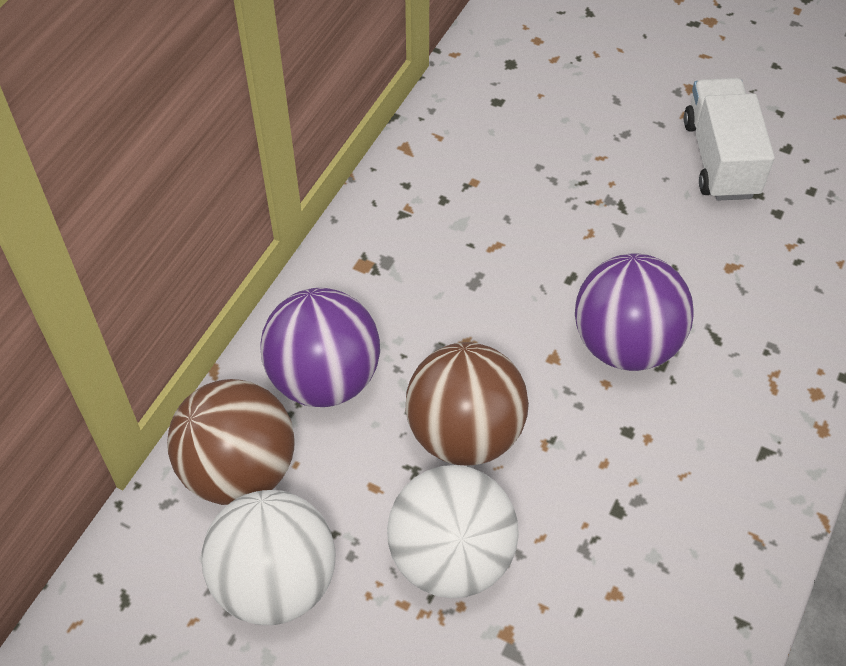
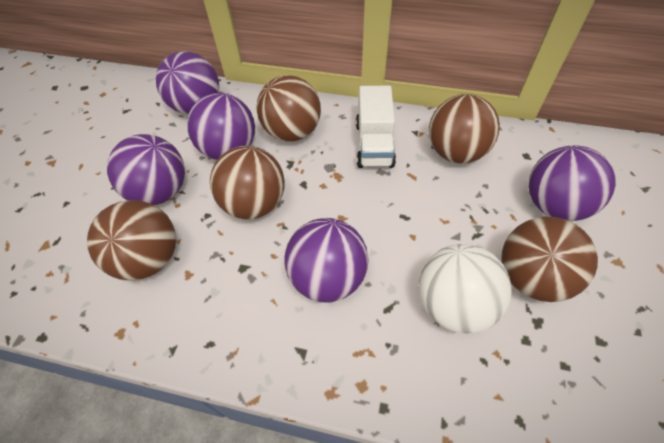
brown ball: 2 -> 5
purple ball: 2 -> 5
white ball: 2 -> 1

